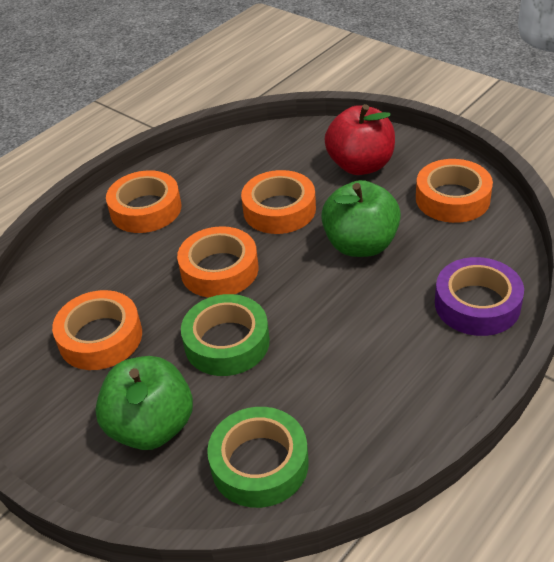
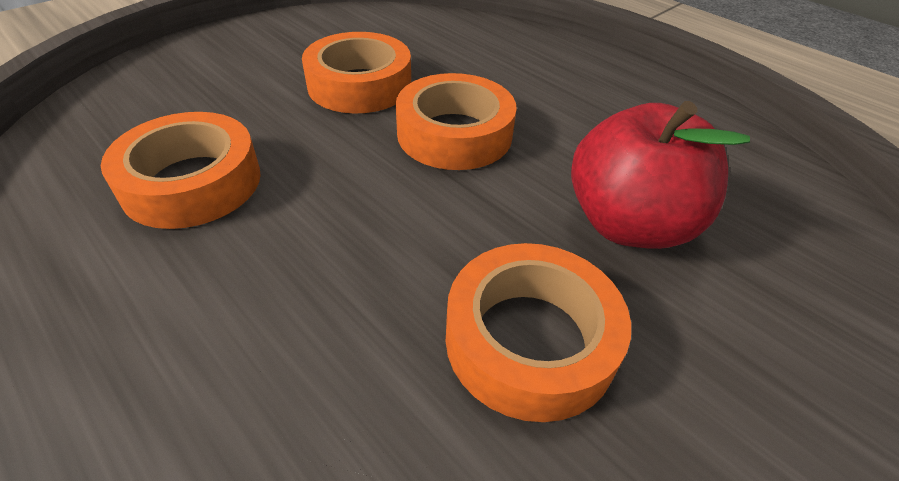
green apple: 2 -> 0
green tape: 2 -> 0
orange tape: 5 -> 4
purple tape: 1 -> 0

